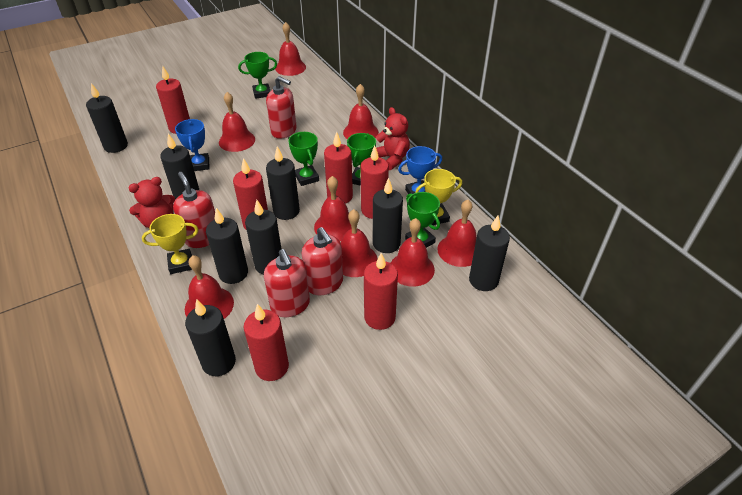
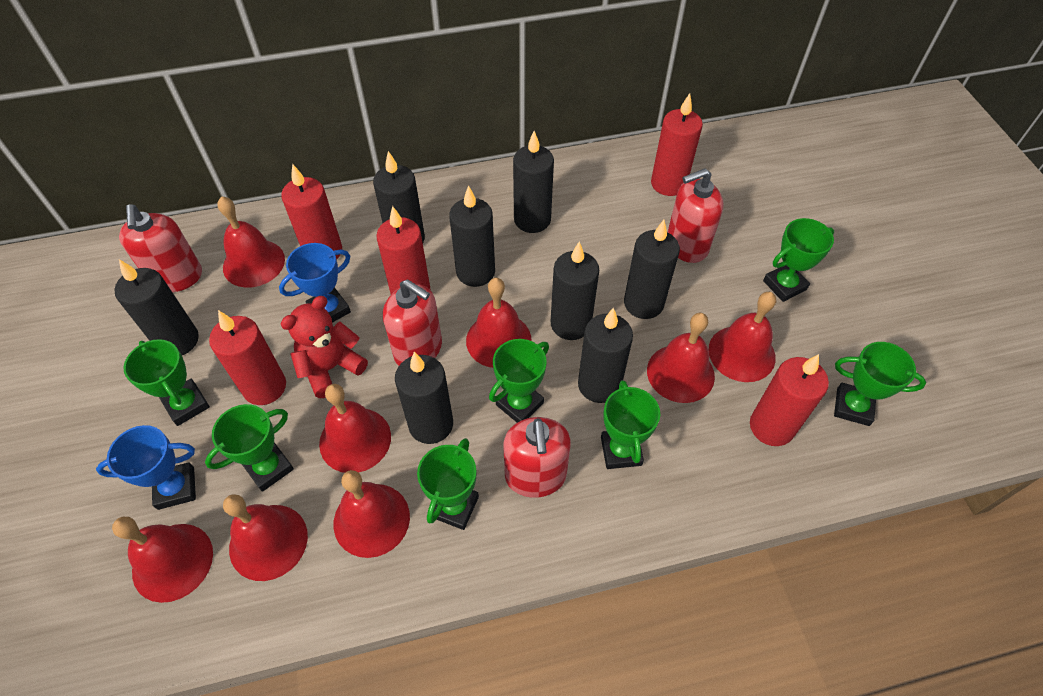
green trophy: 4 -> 7
red candle: 6 -> 5
red teddy bear: 2 -> 1
yellow trophy: 2 -> 0

